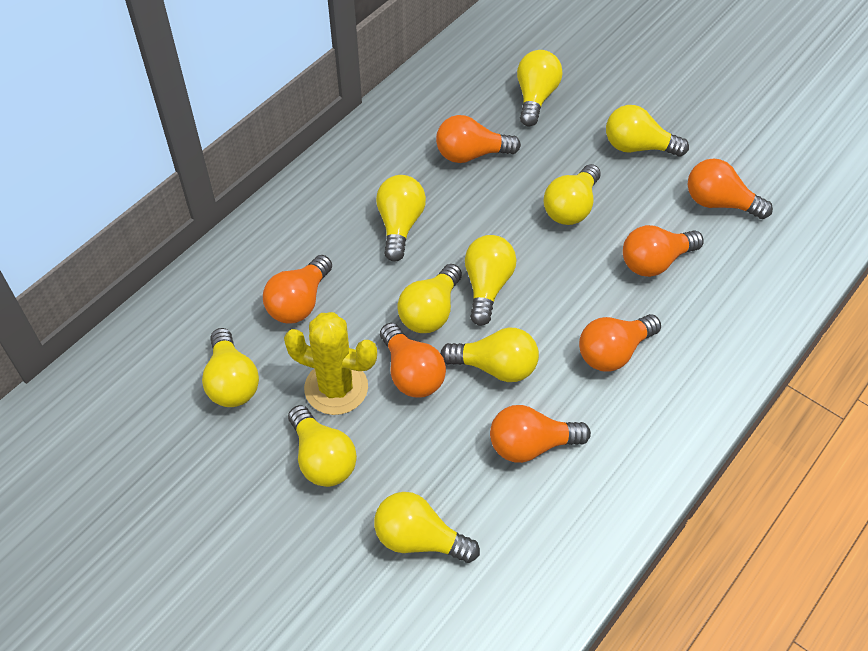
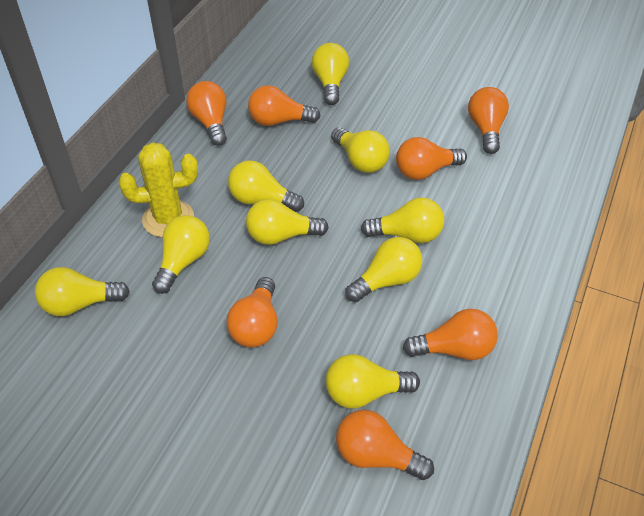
yellow light bulb: 10 -> 9

